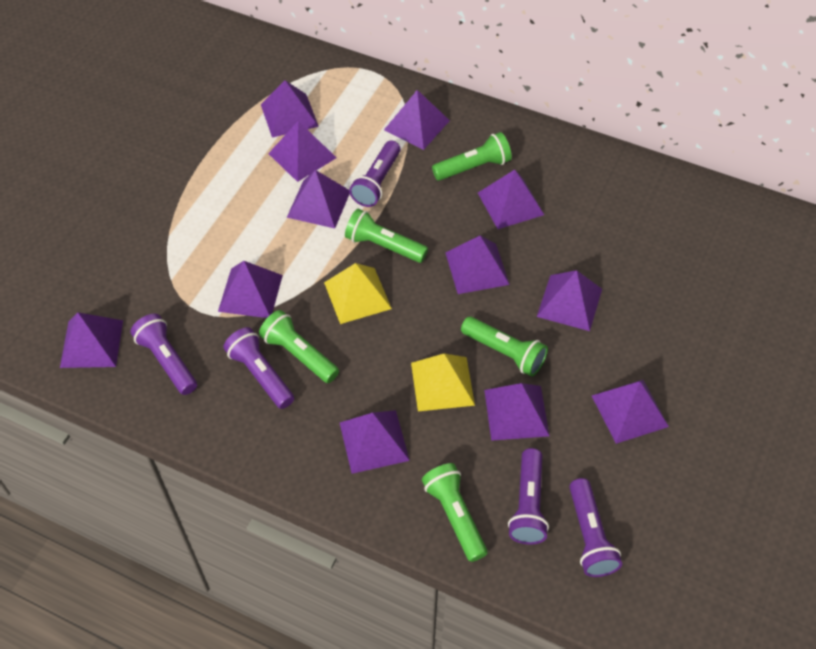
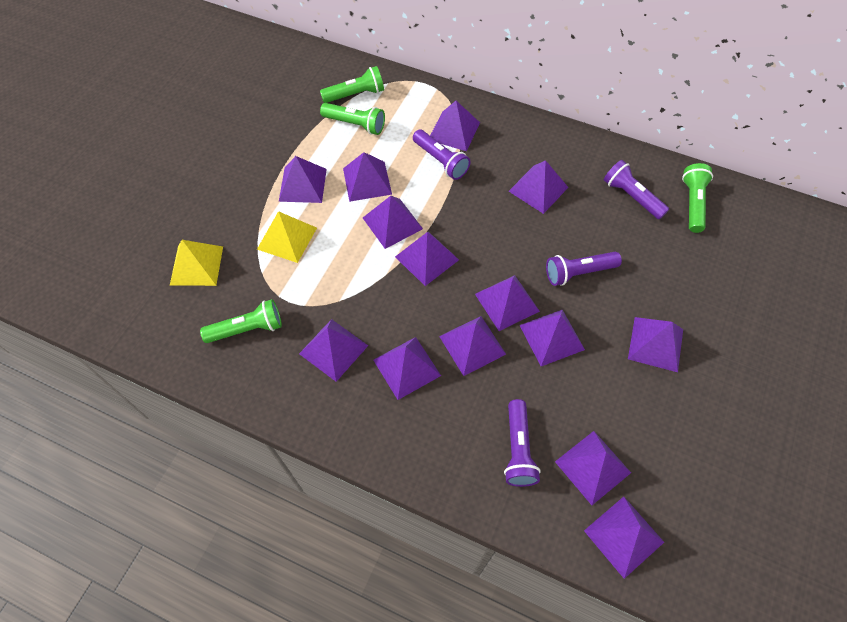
green flashlight: 5 -> 4
purple flashlight: 5 -> 4
purple pyramid: 12 -> 14

